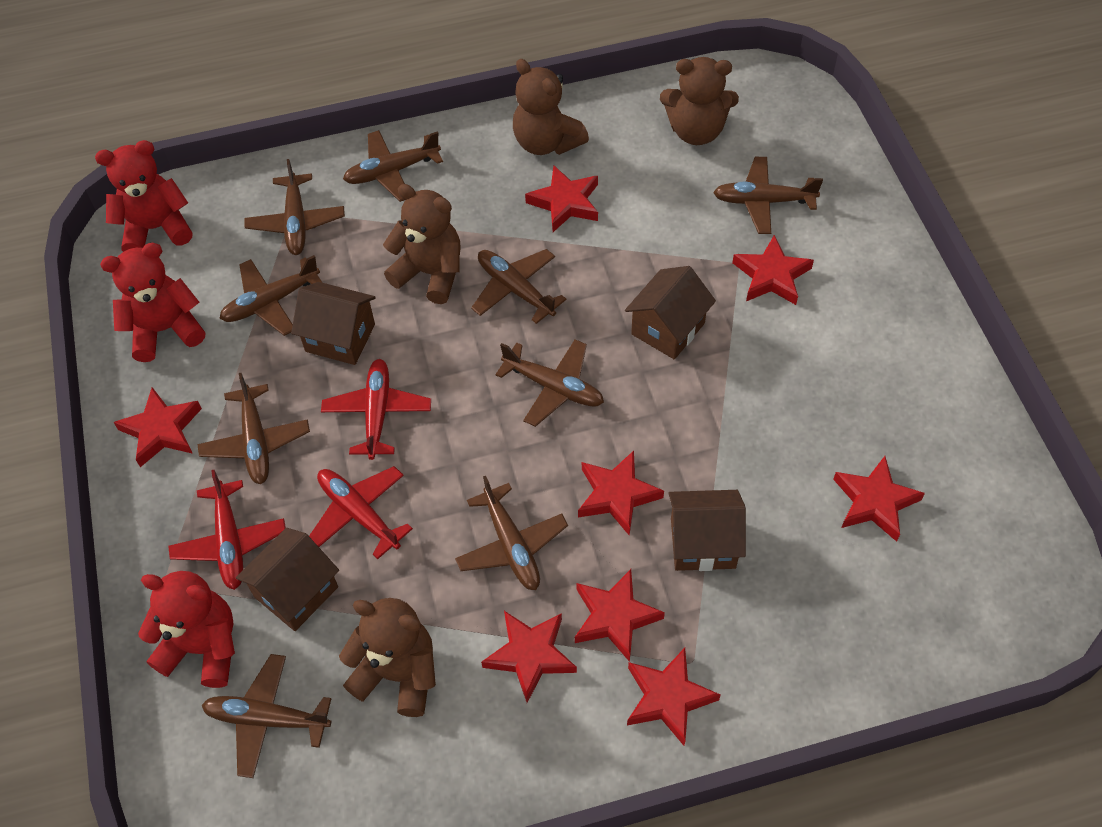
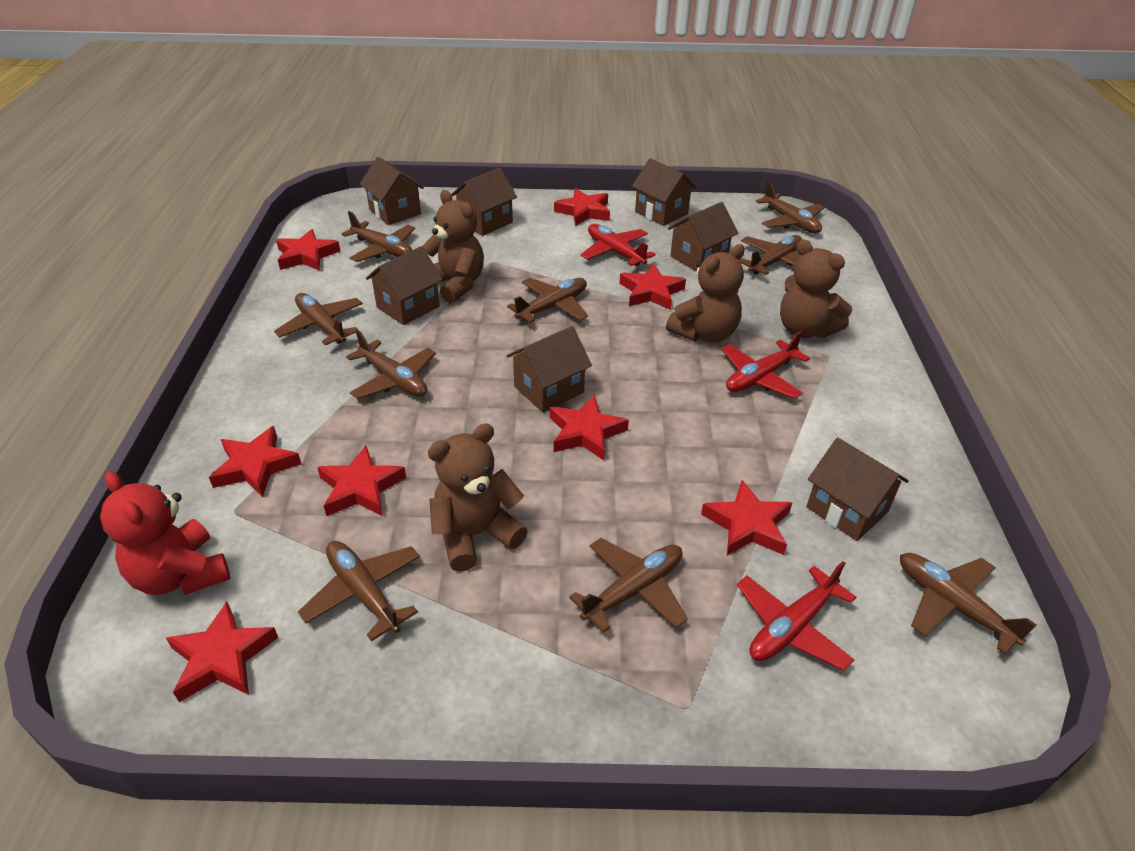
brown house: 4 -> 7
red teddy bear: 3 -> 1

